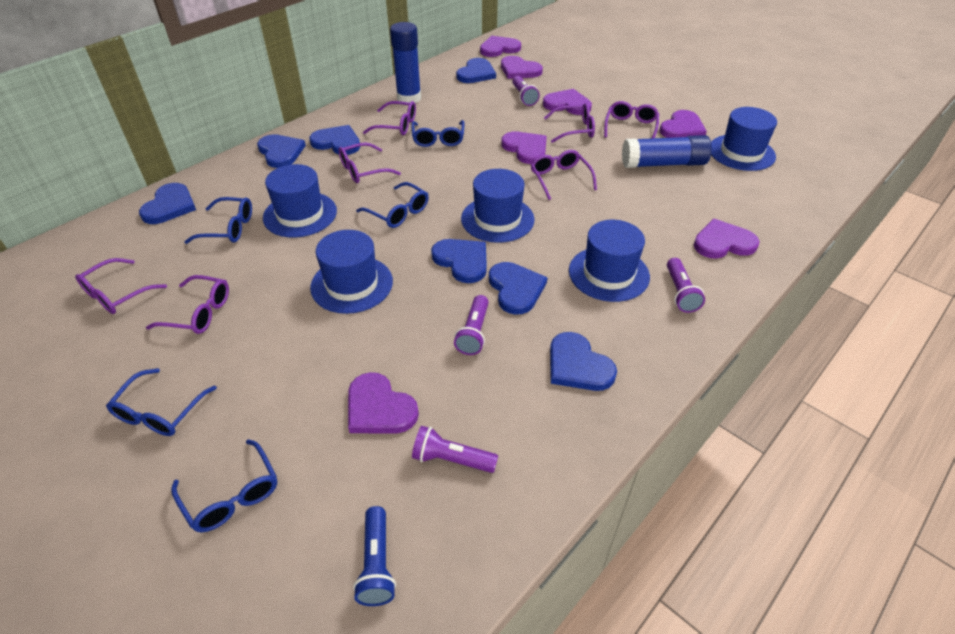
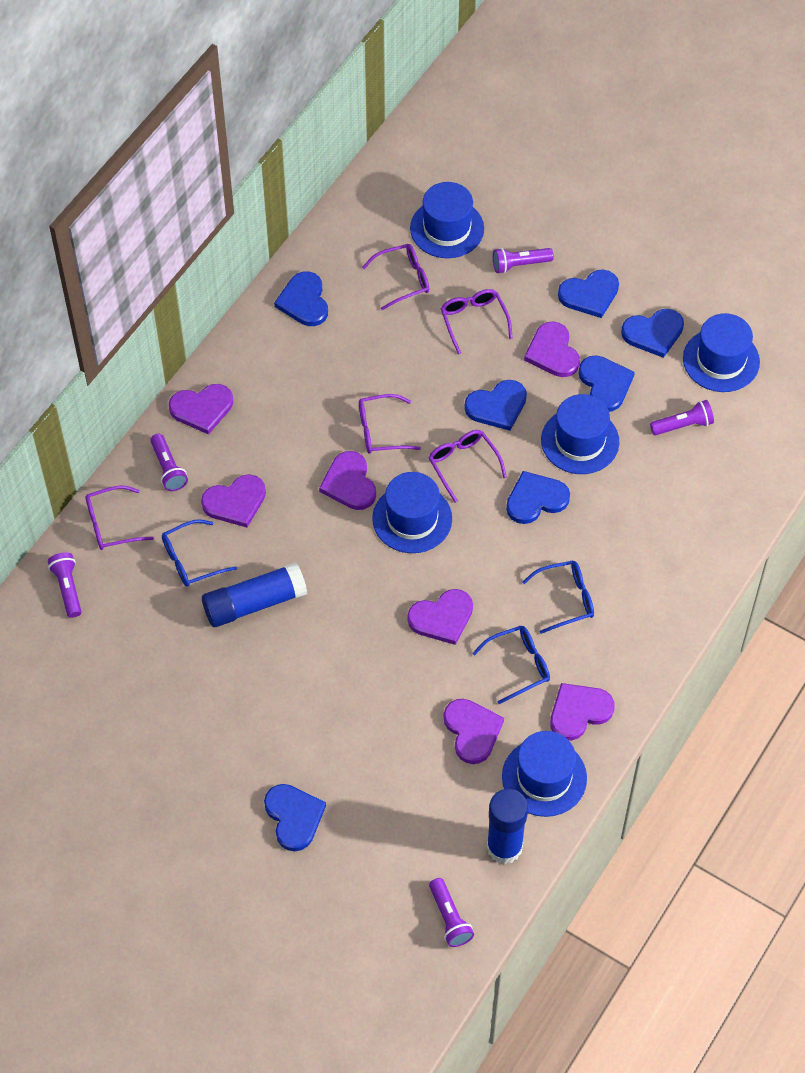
blue flashlight: 1 -> 0
blue glasses: 5 -> 3
purple flashlight: 4 -> 5
purple glasses: 7 -> 5

